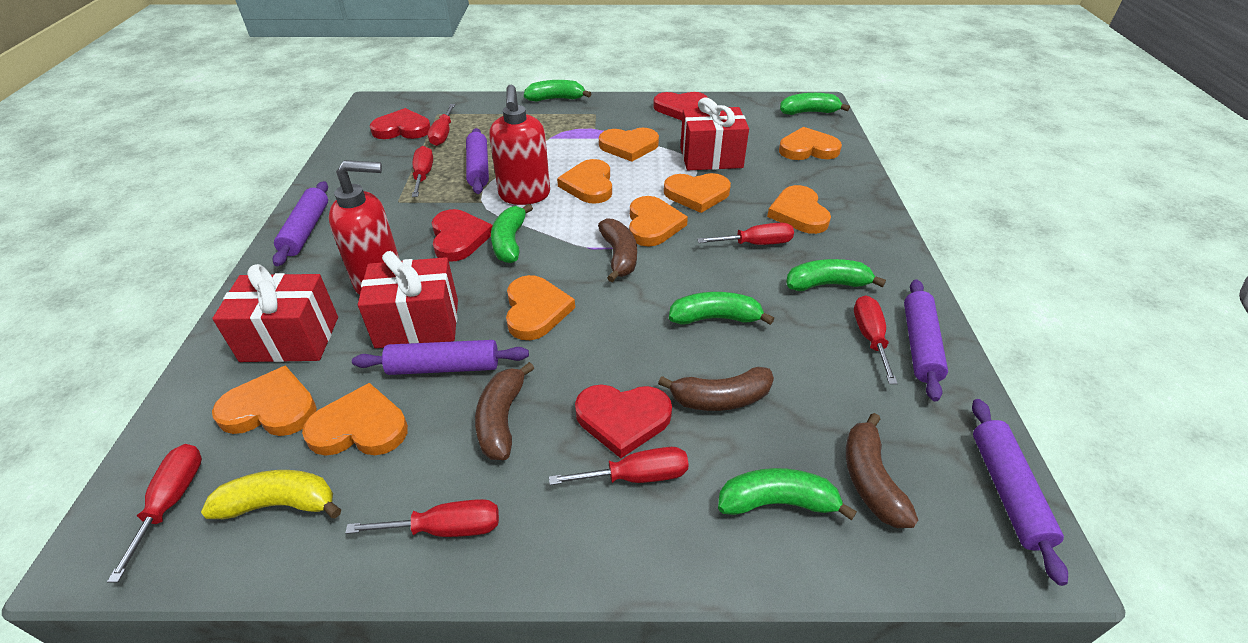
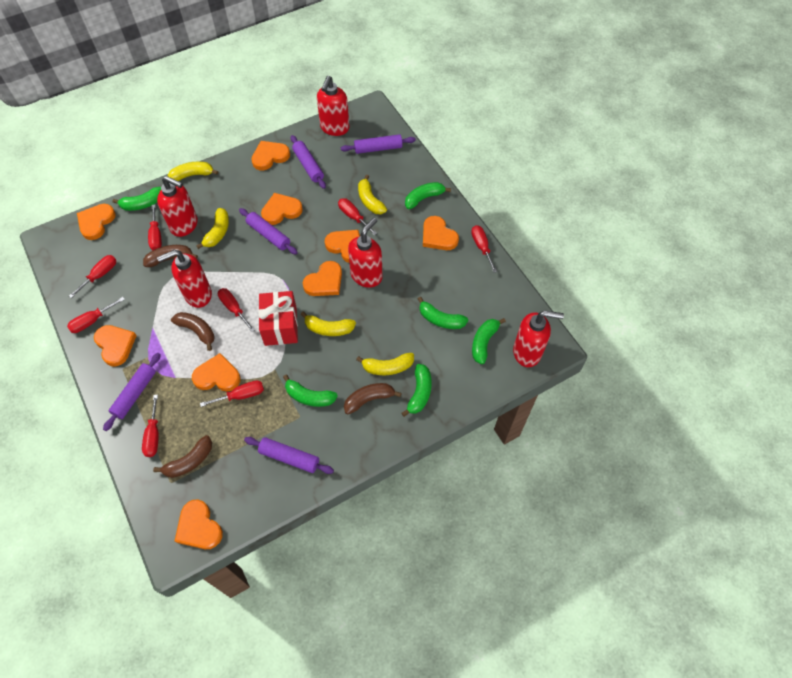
red gift: 3 -> 1
red heart: 4 -> 0
red screwdriver: 7 -> 8
red soap dispenser: 2 -> 5
yellow banana: 1 -> 5

